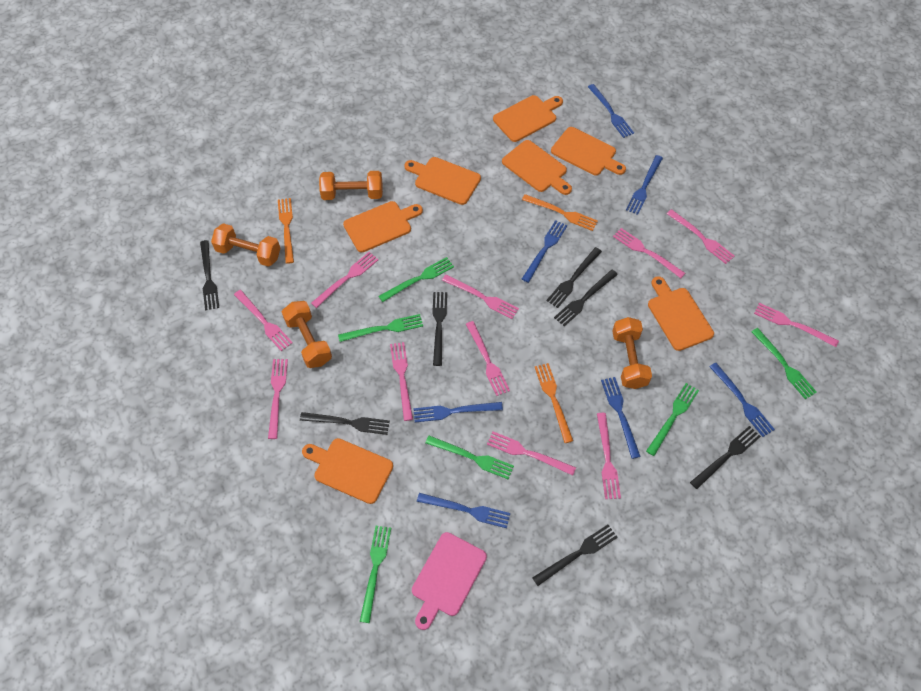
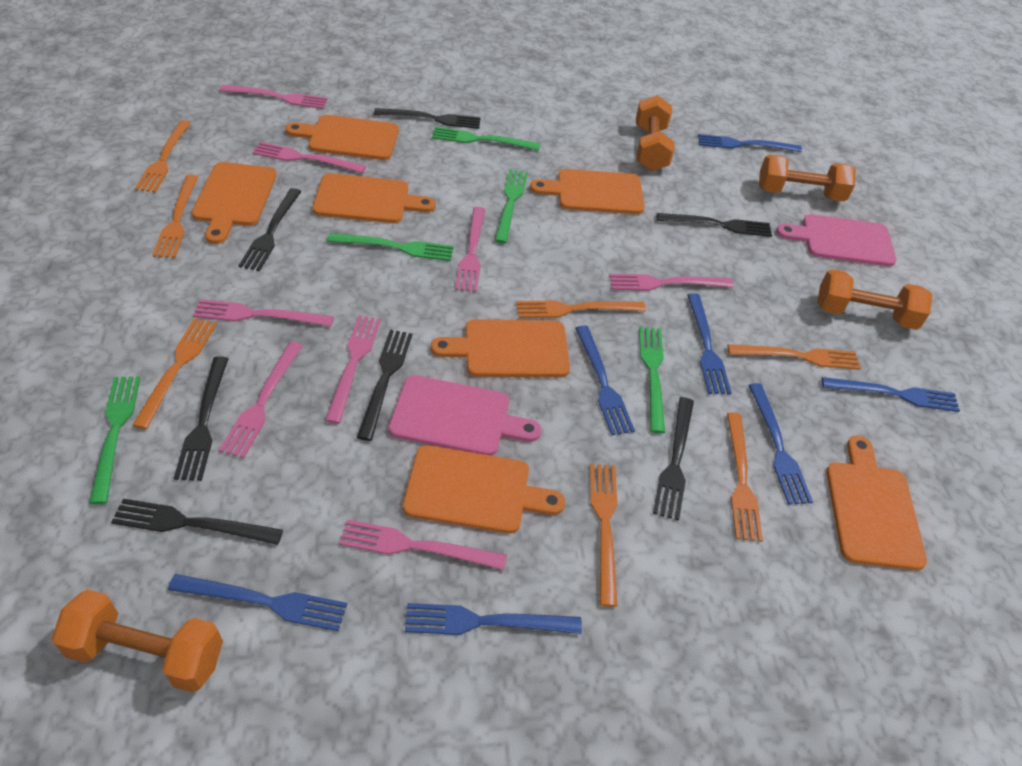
green fork: 6 -> 5
orange fork: 3 -> 7
pink cutting board: 1 -> 2
pink fork: 11 -> 8

